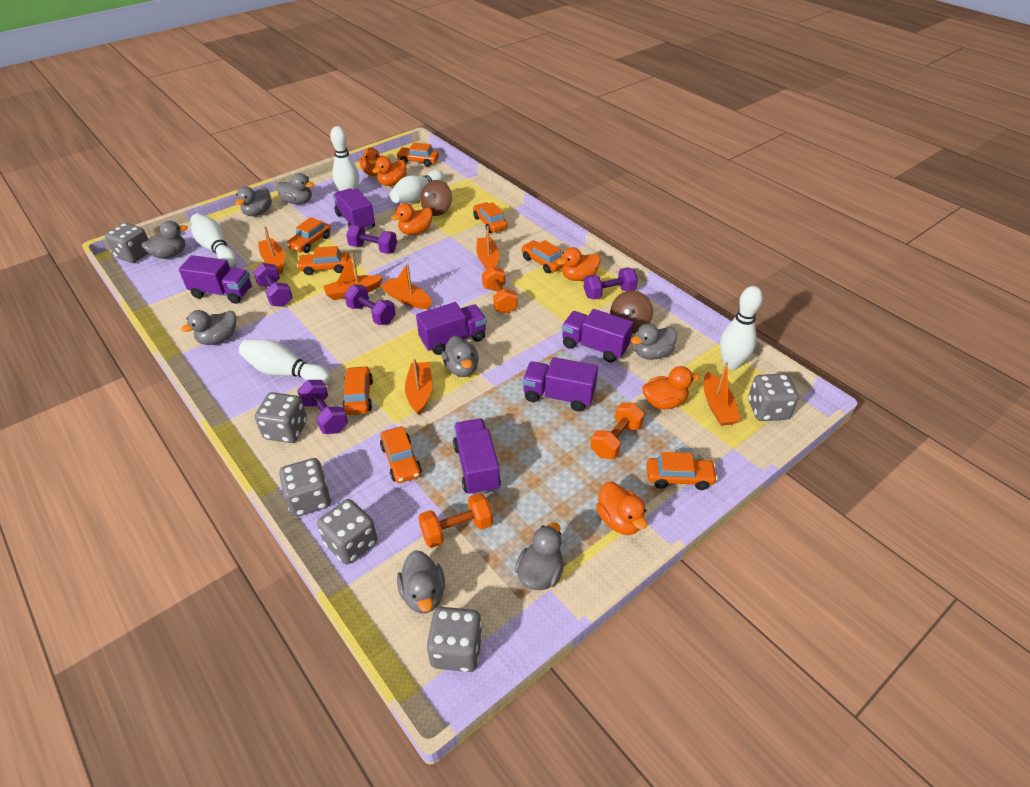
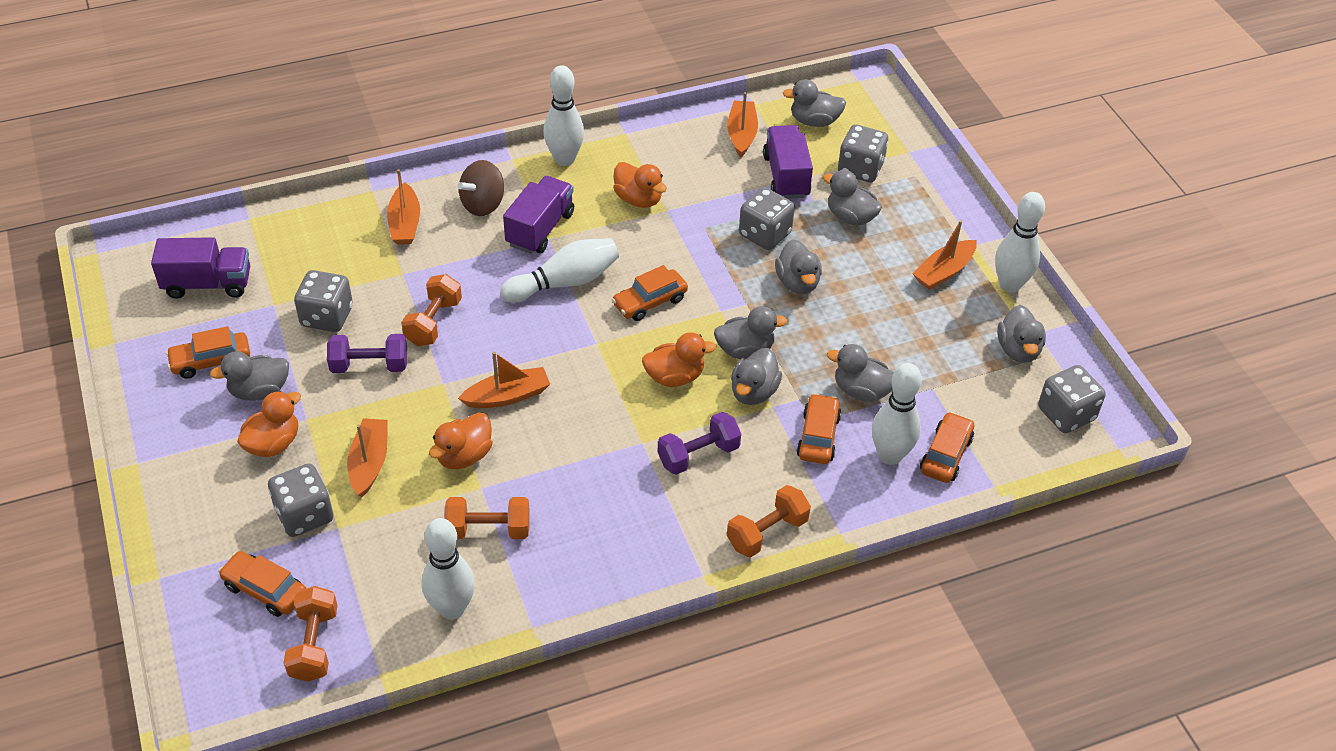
brown spinning top: 2 -> 1
grey dice: 6 -> 5
orange boat: 6 -> 5
orange car: 8 -> 5
orange duck: 6 -> 4
orange dumbbell: 3 -> 4
purple dumbbell: 5 -> 2
purple truck: 6 -> 3

